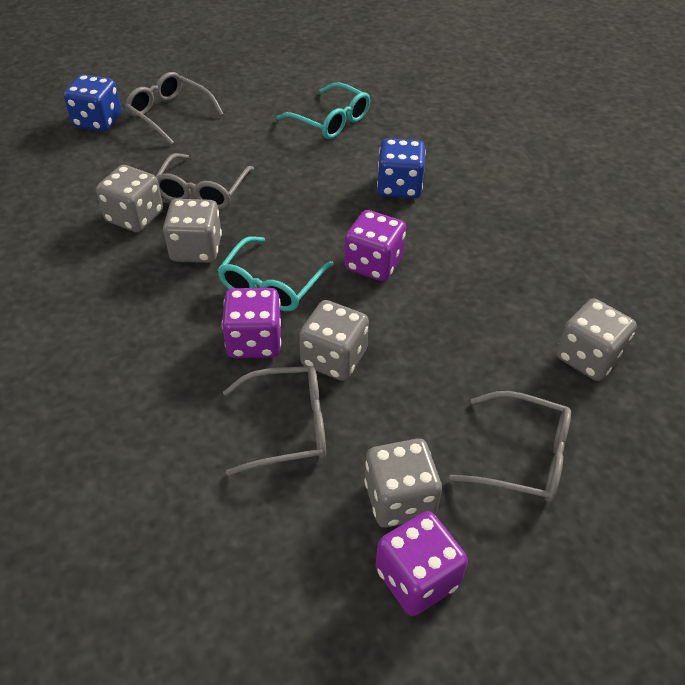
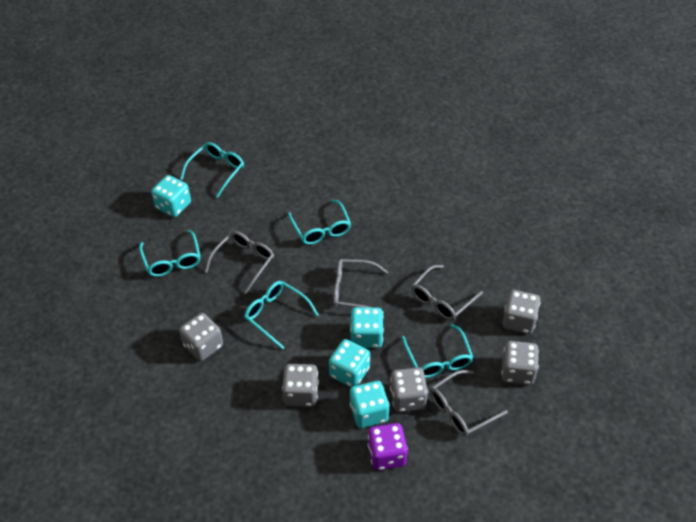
blue dice: 2 -> 0
purple dice: 3 -> 1
turquoise dice: 0 -> 4
turquoise glasses: 2 -> 5

